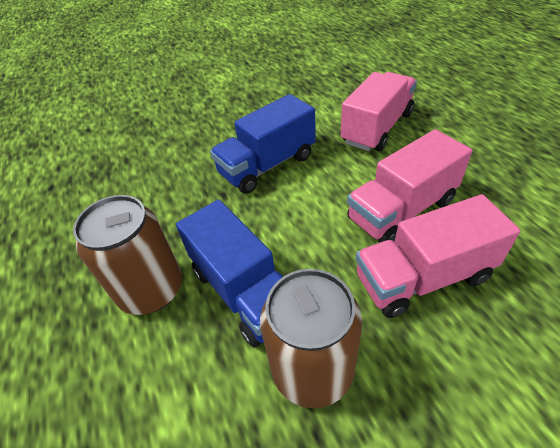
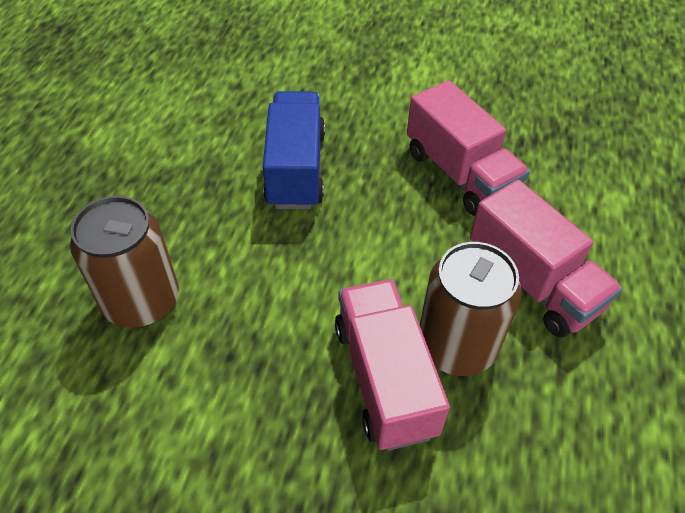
blue truck: 2 -> 1

